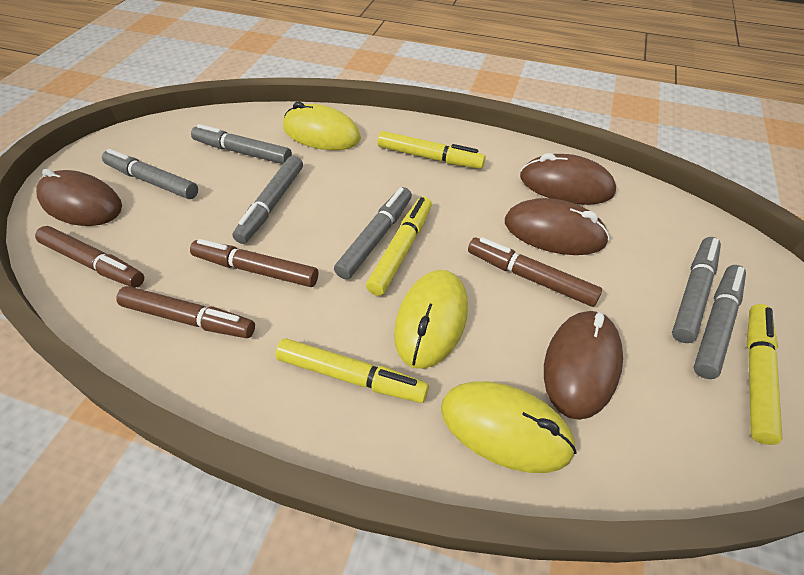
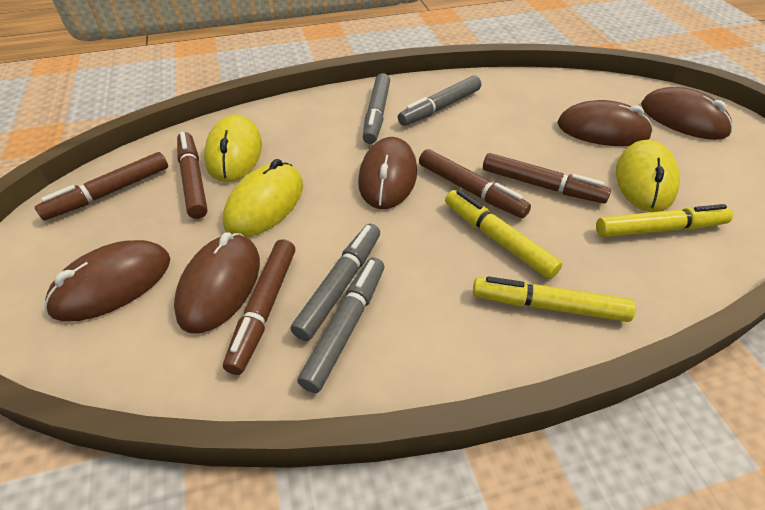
brown marker: 4 -> 5
brown mouse: 4 -> 5
grey marker: 6 -> 4
yellow marker: 4 -> 3

